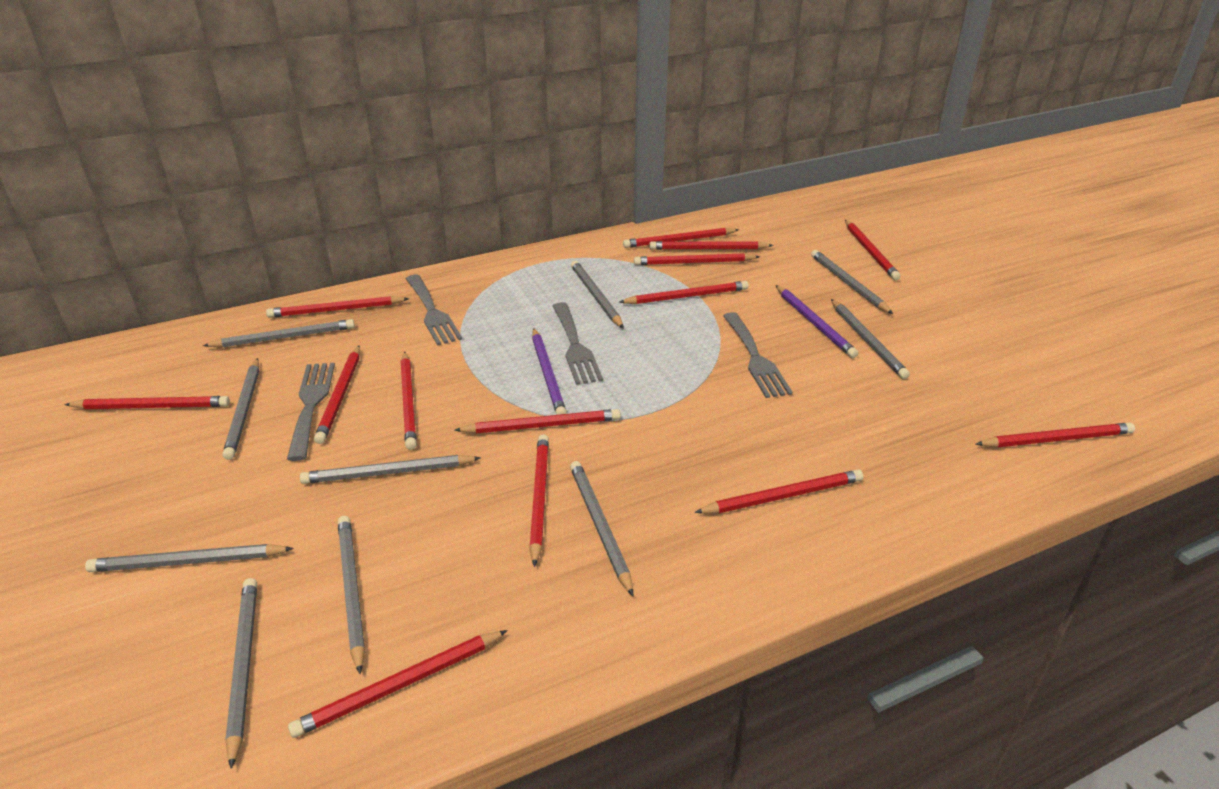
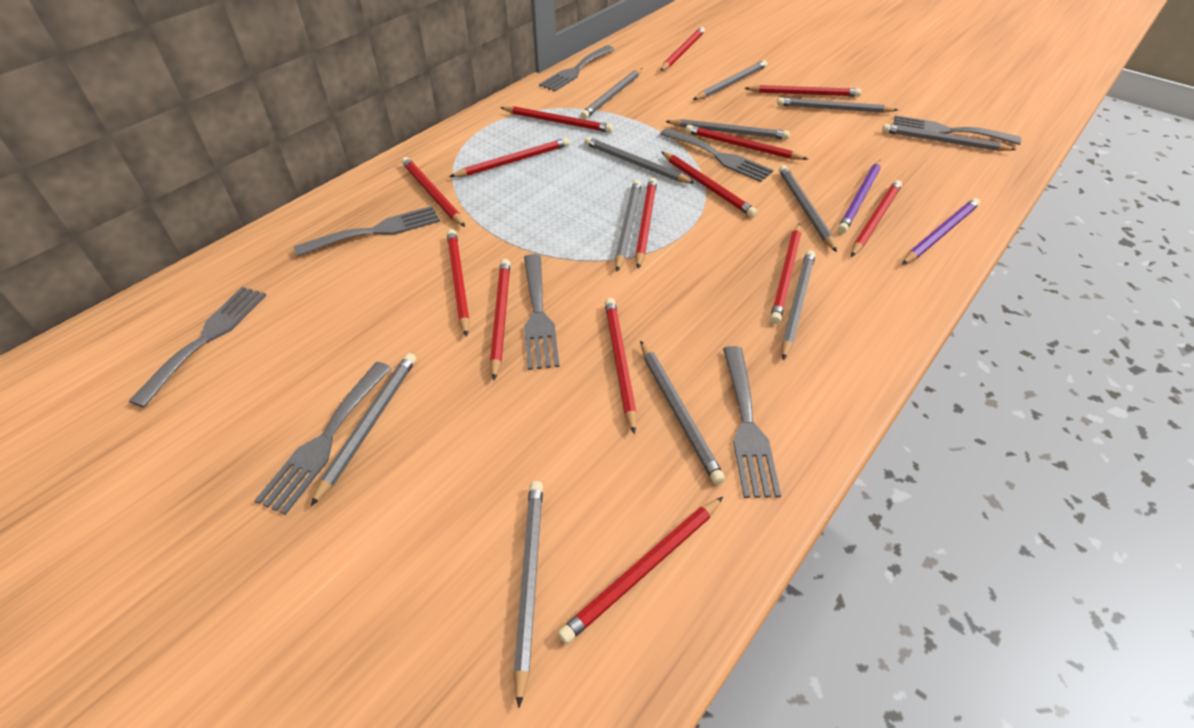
grey fork: 4 -> 8
grey pencil: 10 -> 12

